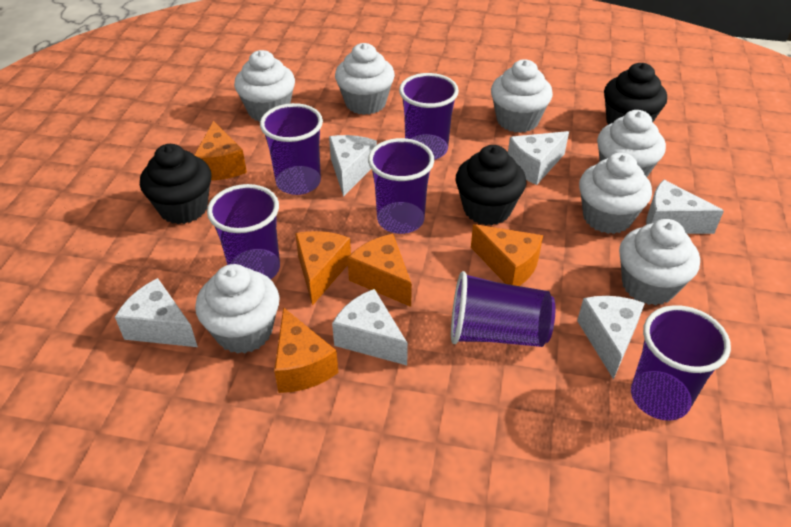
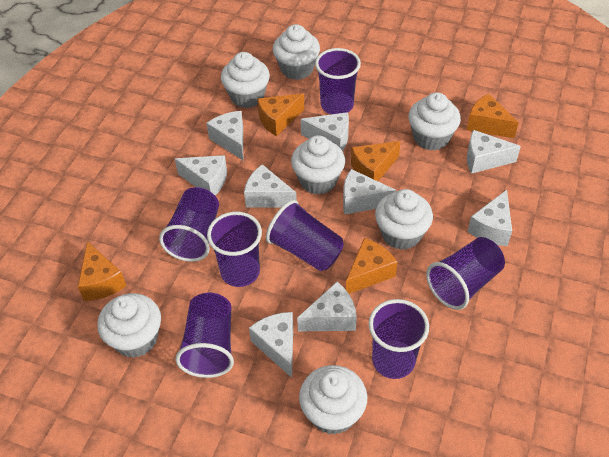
black cupcake: 3 -> 0
purple cup: 6 -> 7
white cheese: 6 -> 9

